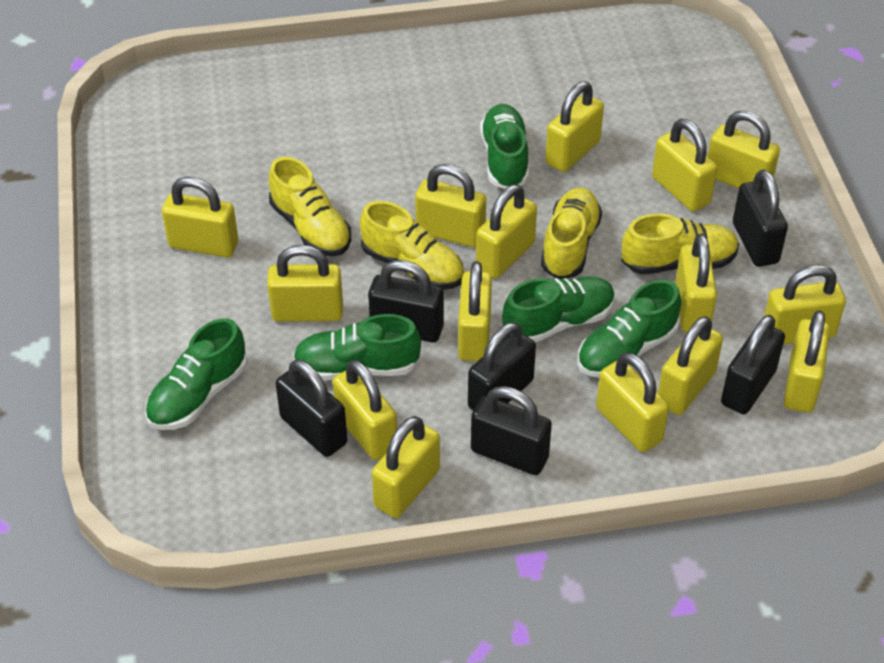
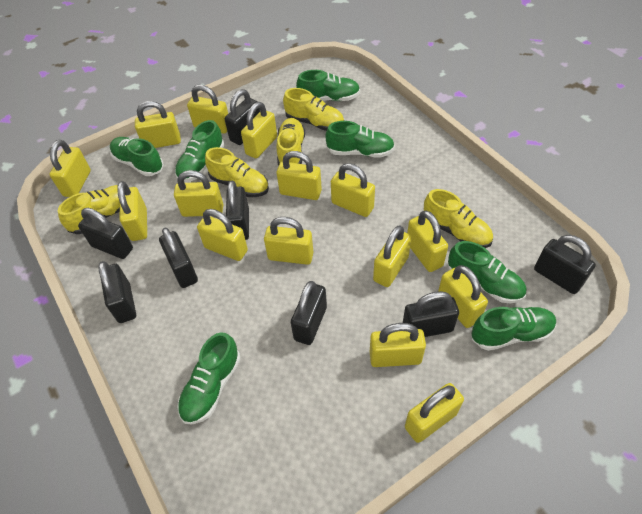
black padlock: 6 -> 8
green shoe: 5 -> 7
yellow shoe: 4 -> 5

